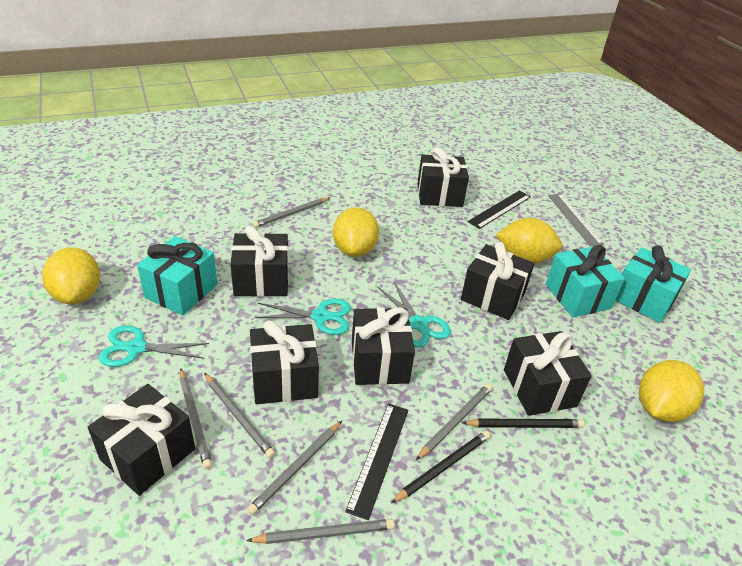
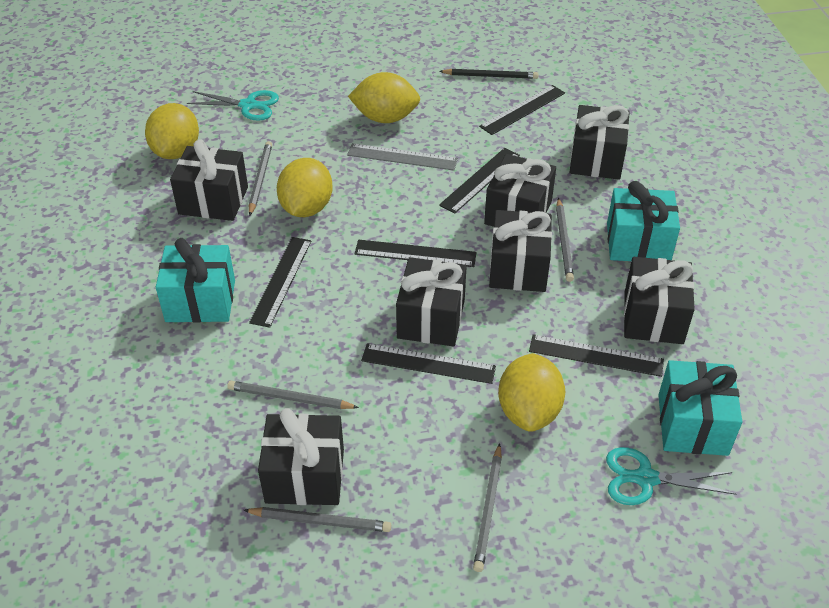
black pencil: 2 -> 1
black ruler: 2 -> 6
grey pencil: 6 -> 5
turquoise scissors: 3 -> 2

